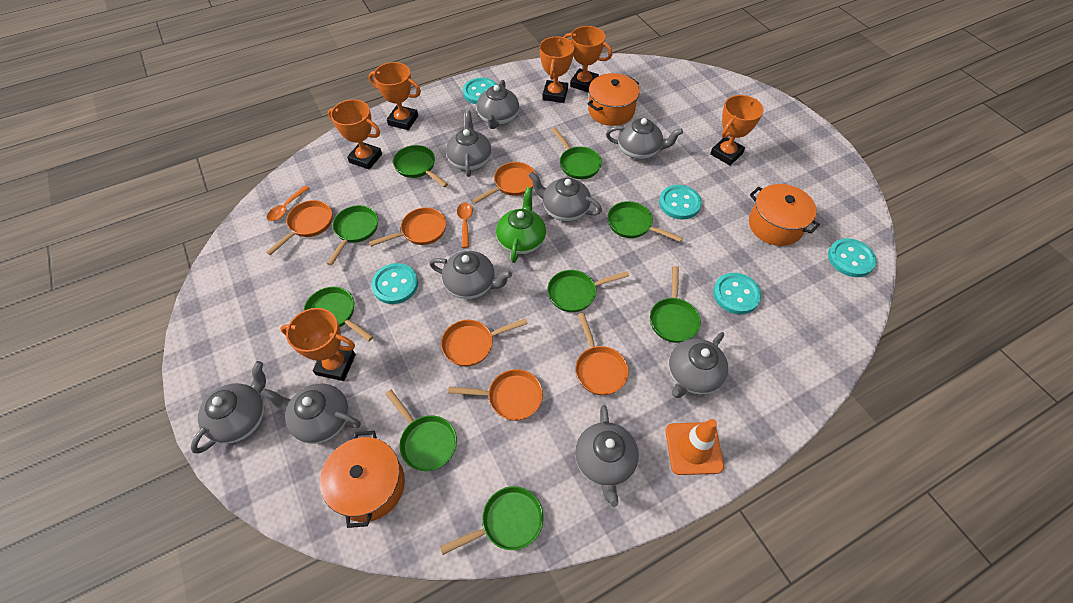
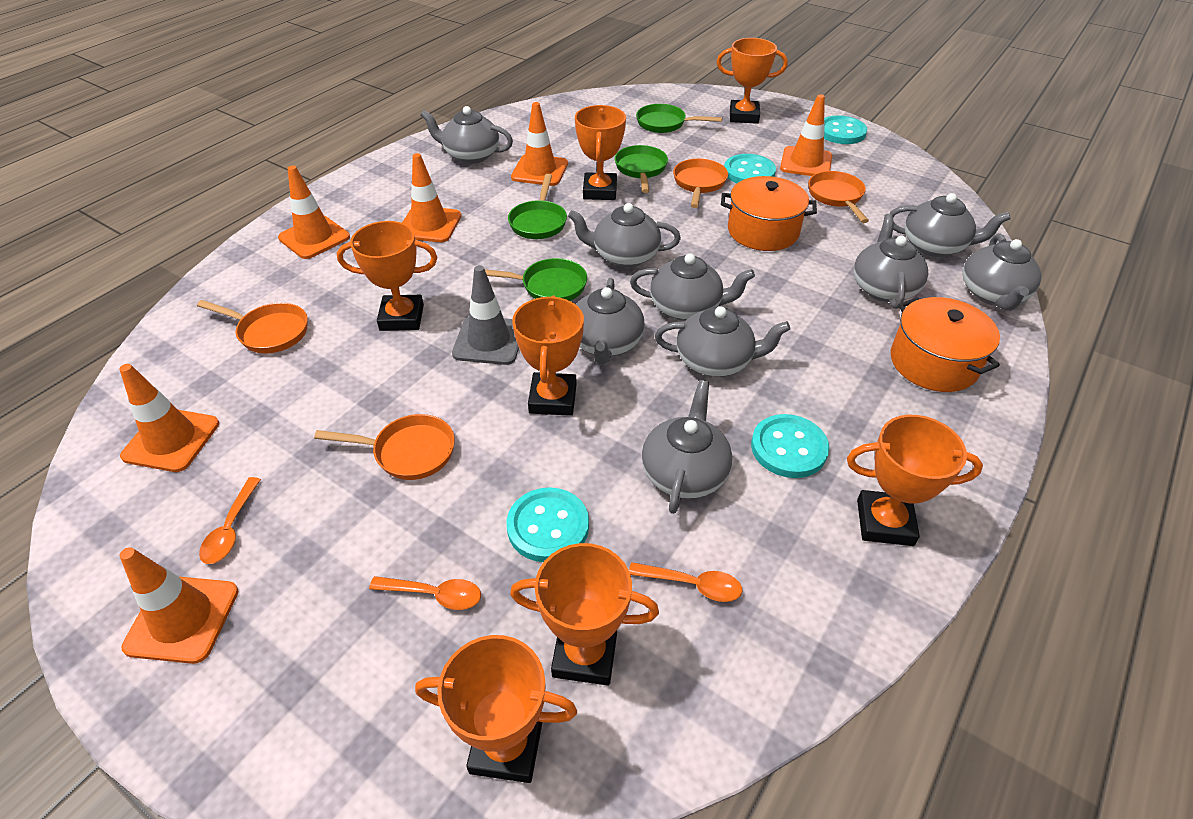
green pan: 9 -> 4
green teapot: 1 -> 0
grey traffic cone: 0 -> 1
orange pan: 6 -> 4
orange pot: 3 -> 2
orange spoon: 2 -> 3
orange traffic cone: 1 -> 6
orange trophy: 6 -> 7
turquoise button: 5 -> 4

